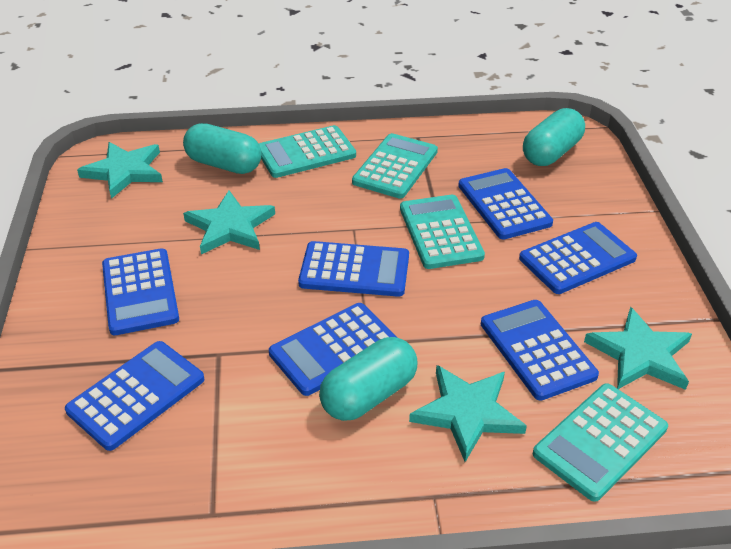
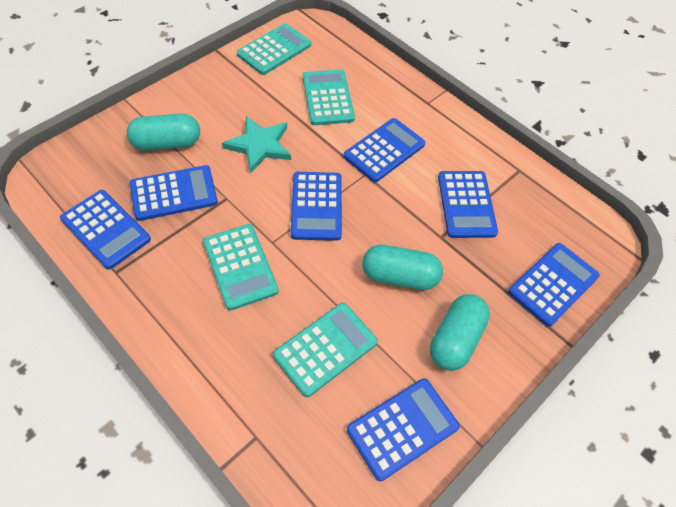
turquoise star: 4 -> 1

